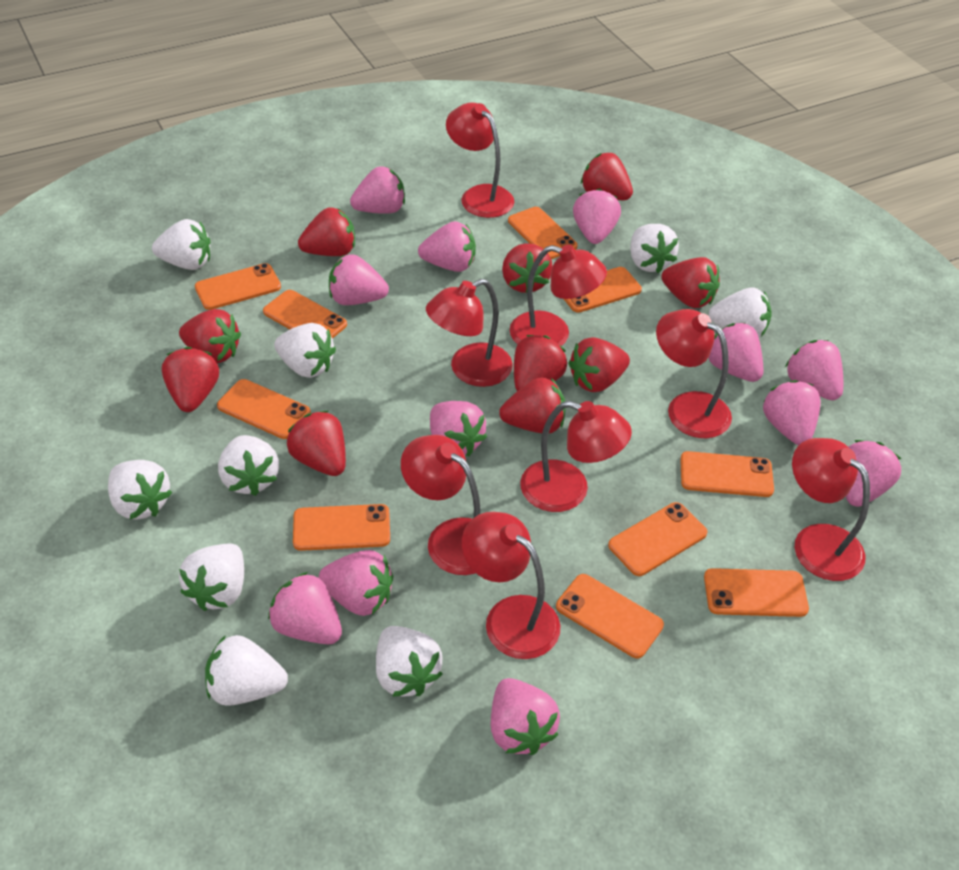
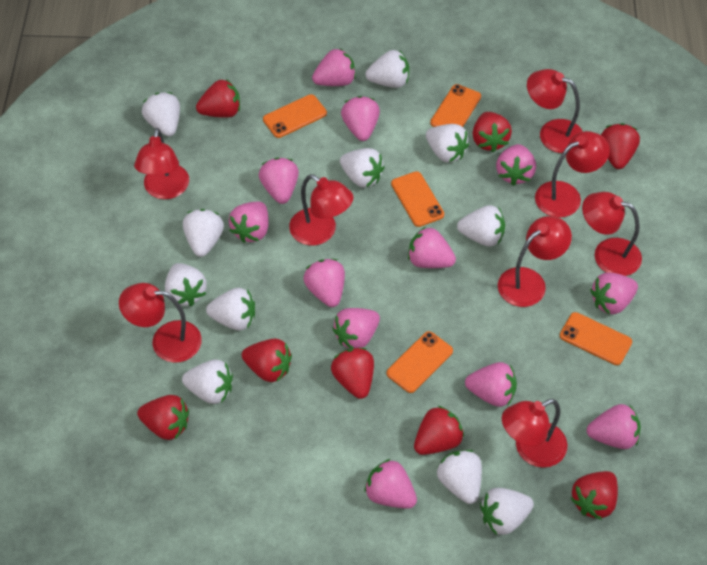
orange phone: 10 -> 5
red strawberry: 10 -> 8
white strawberry: 9 -> 11

